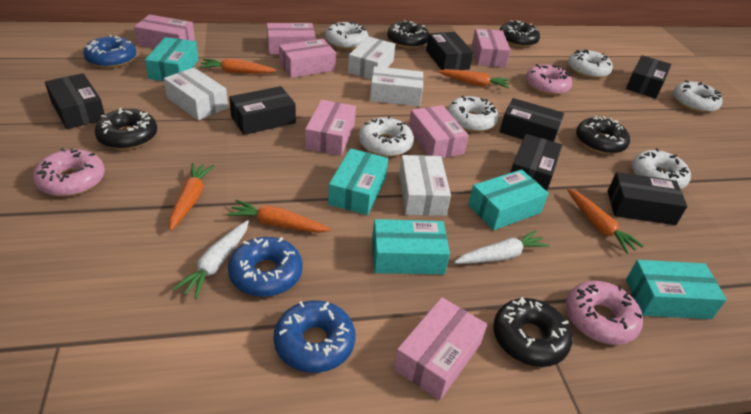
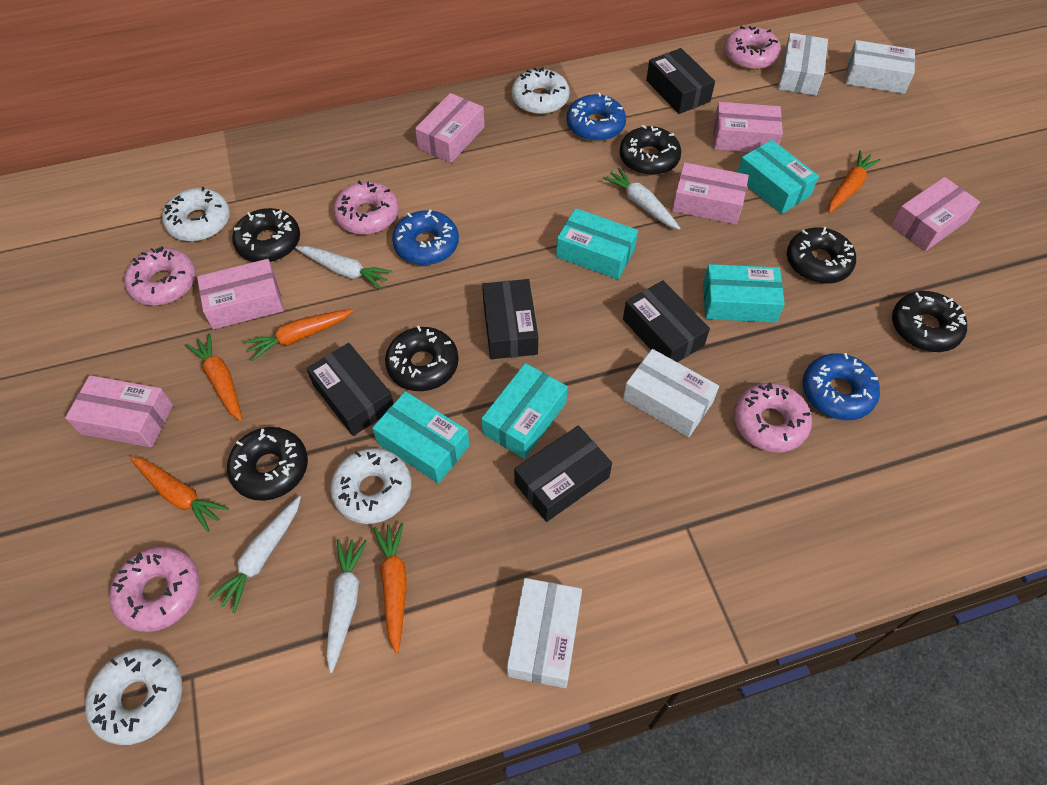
black box: 7 -> 5
black donut: 5 -> 6
pink box: 7 -> 6
pink donut: 3 -> 5
white carrot: 2 -> 4
white donut: 6 -> 4

